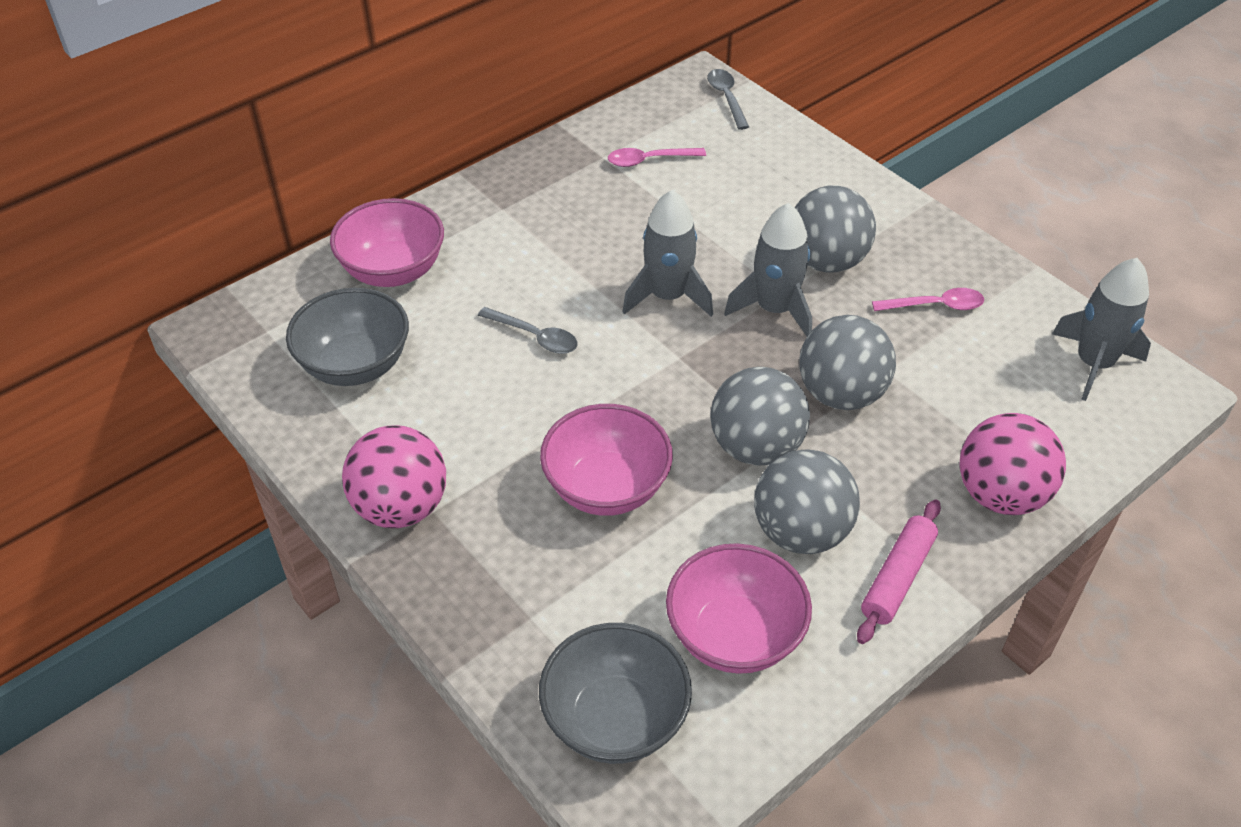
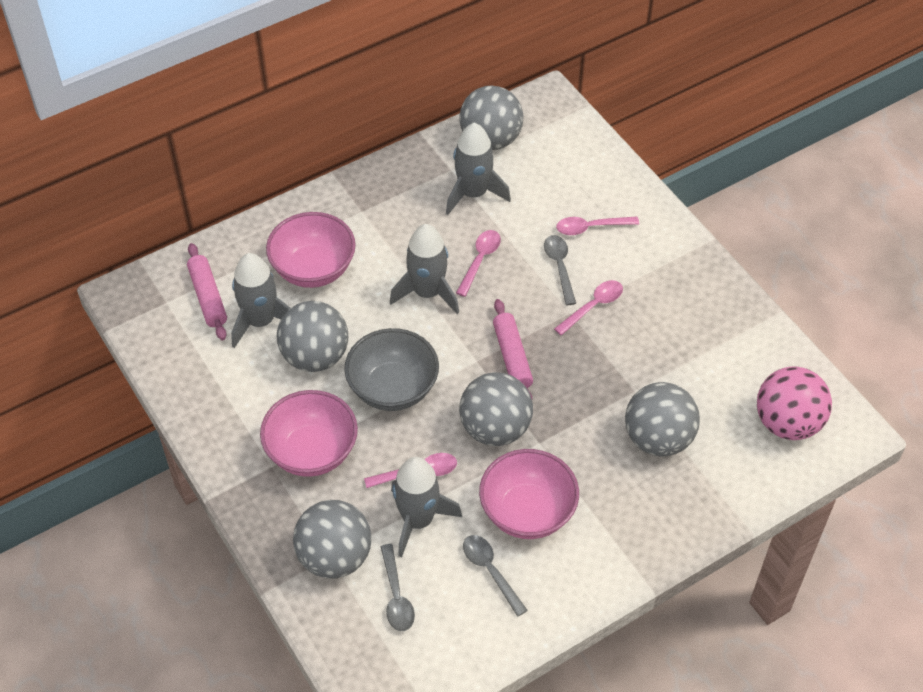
grey ball: 4 -> 5
grey bowl: 2 -> 1
grey rocket: 3 -> 4
grey spoon: 2 -> 3
pink ball: 2 -> 1
pink rolling pin: 1 -> 2
pink spoon: 2 -> 4

